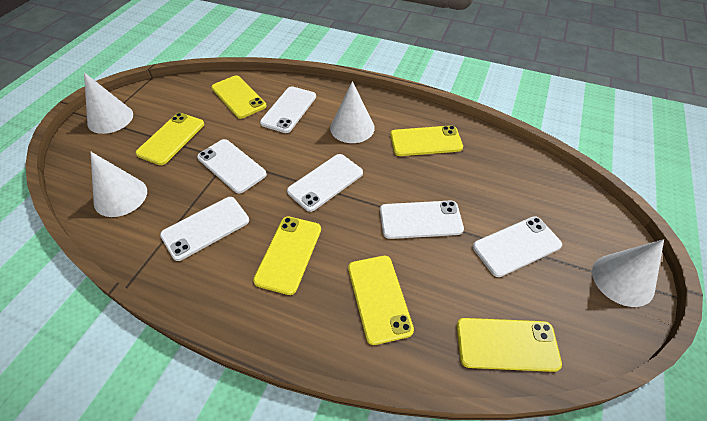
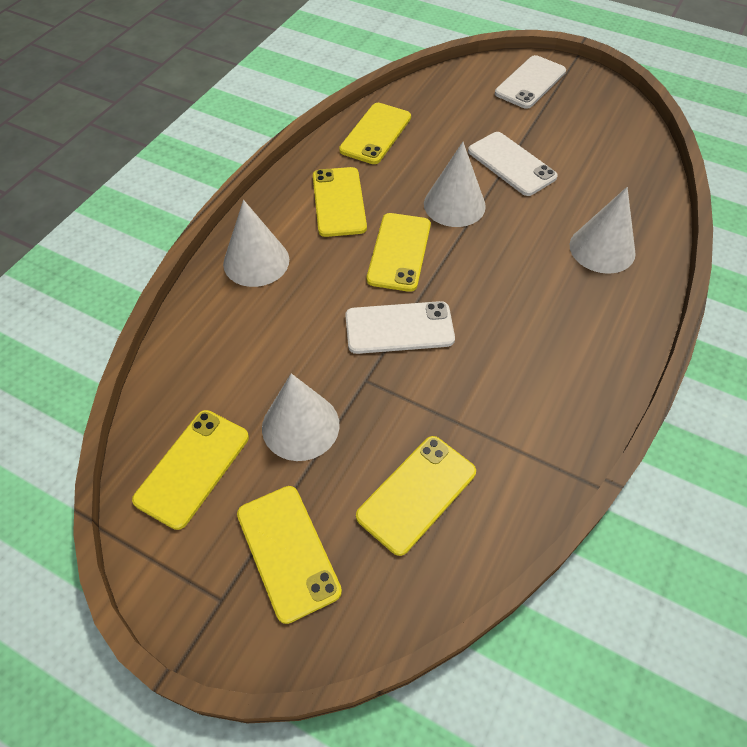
white phone: 6 -> 3

